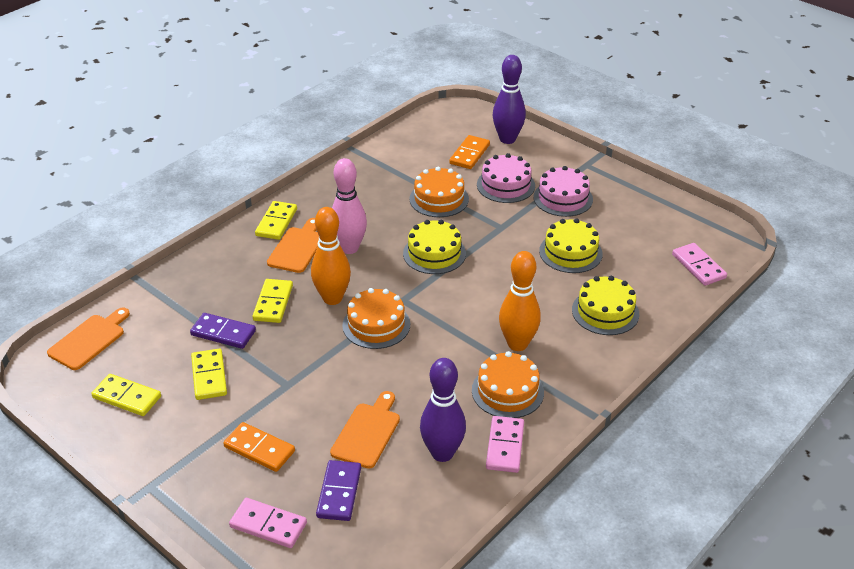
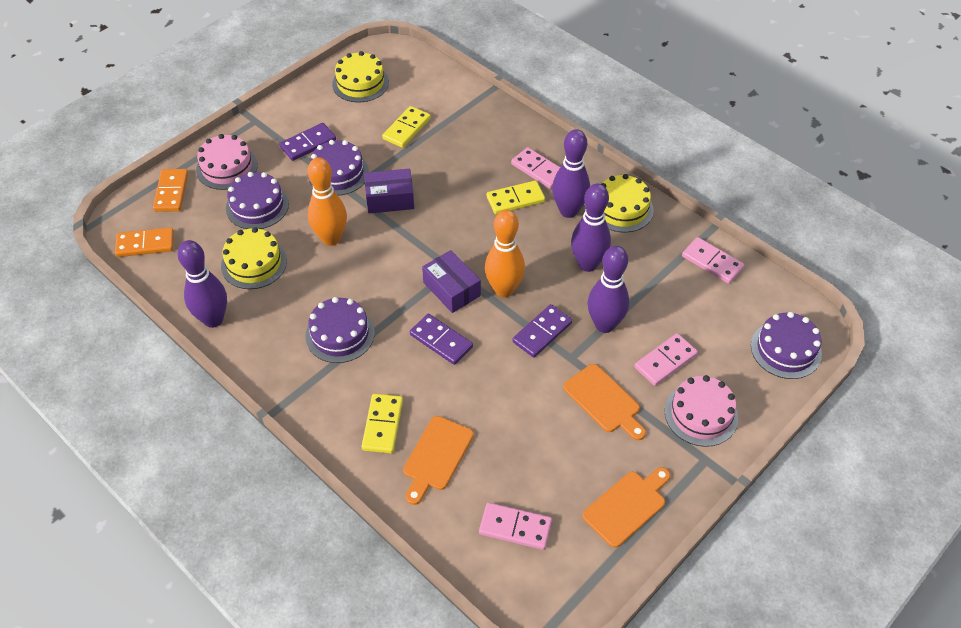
orange cake: 3 -> 0
pink bowling pin: 1 -> 0
pink domino: 3 -> 4
purple bowling pin: 2 -> 4
purple box: 0 -> 2
purple cake: 0 -> 4
purple domino: 2 -> 3
yellow domino: 4 -> 3

